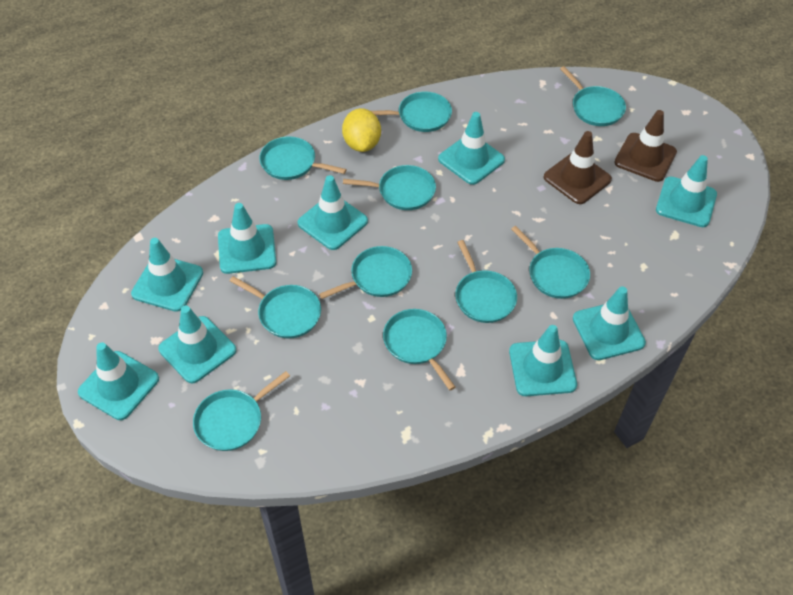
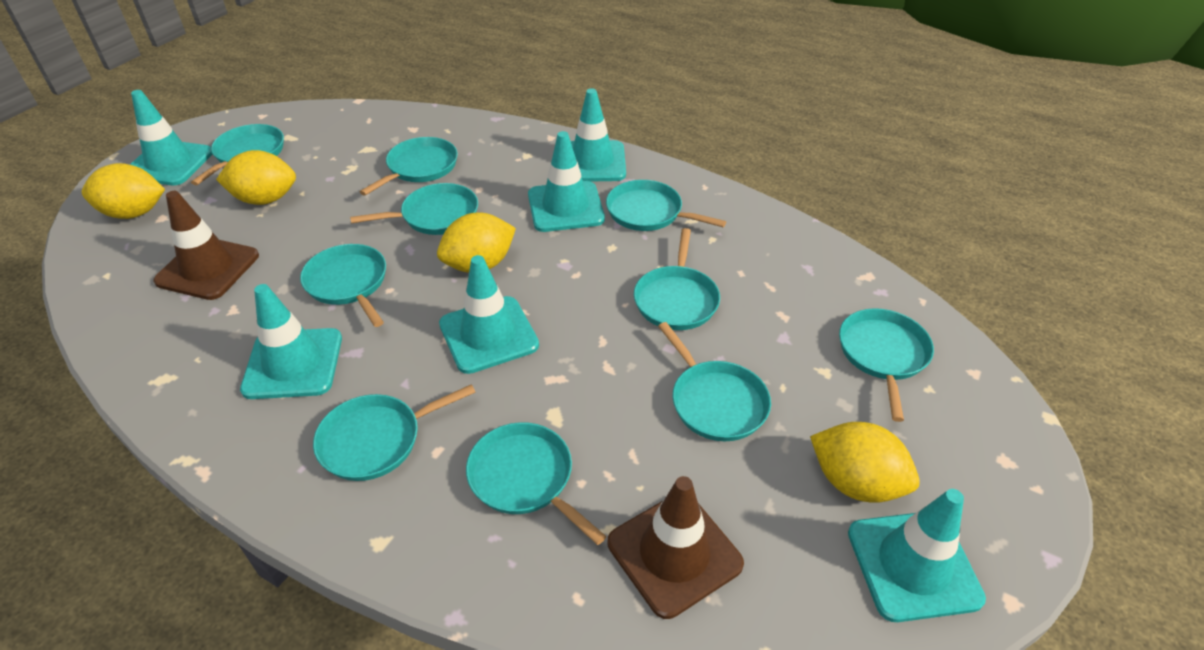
turquoise traffic cone: 9 -> 6
yellow lemon: 1 -> 4

